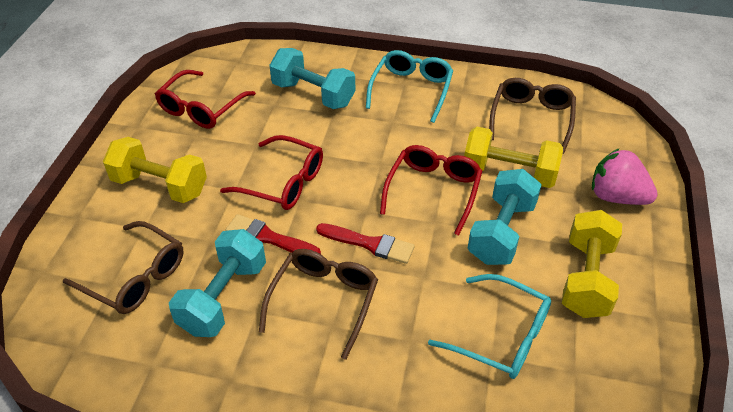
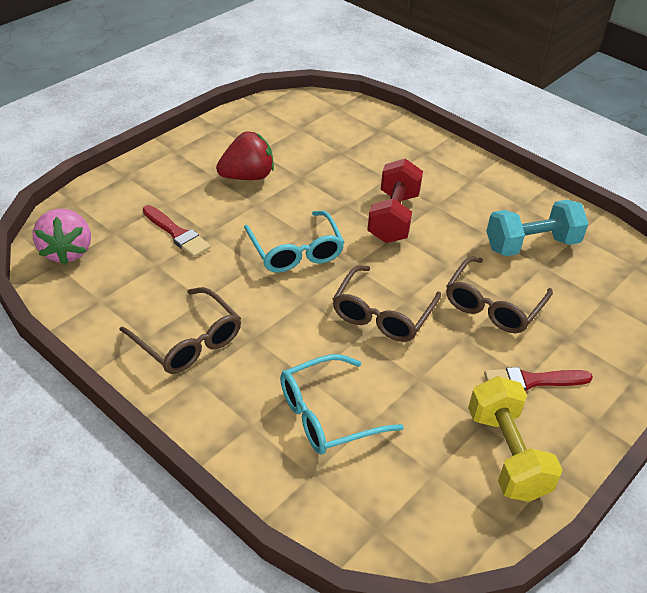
red dumbbell: 0 -> 1
red glasses: 3 -> 0
red strawberry: 0 -> 1
turquoise dumbbell: 3 -> 1
yellow dumbbell: 3 -> 1

